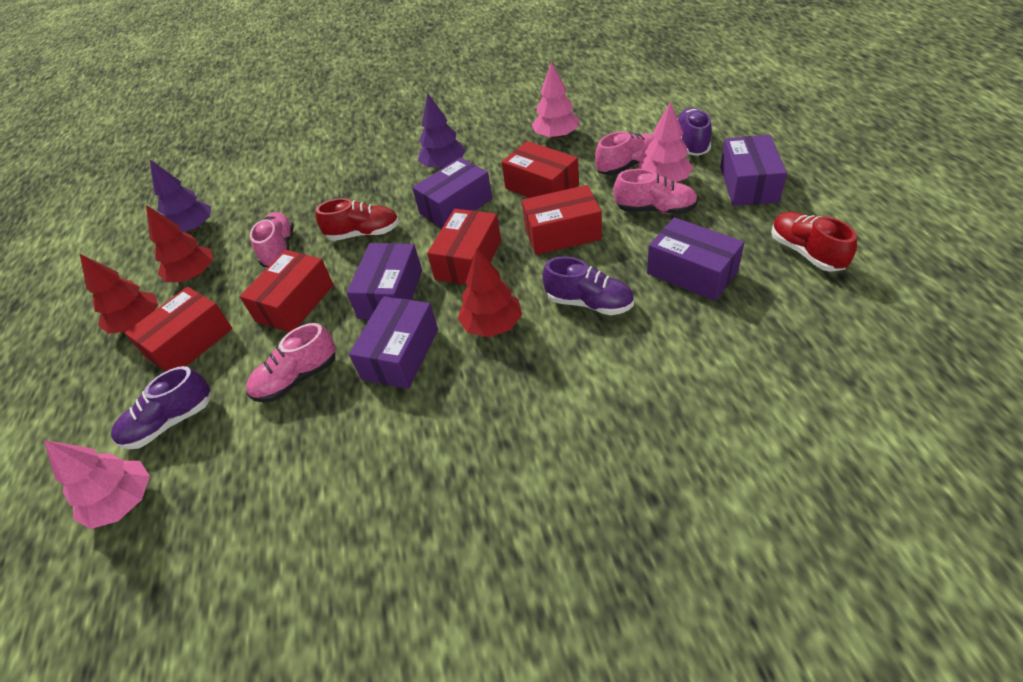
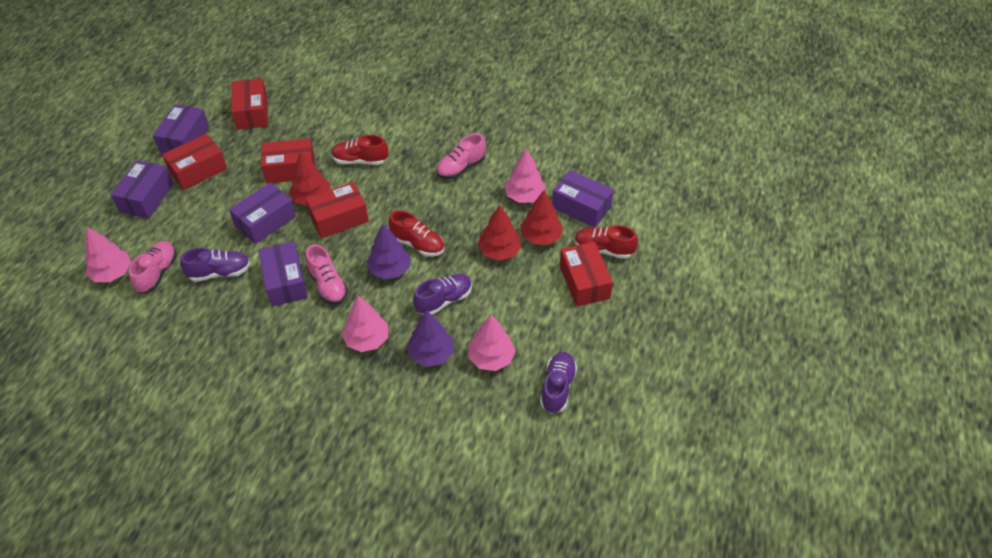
pink shoe: 4 -> 3
pink tree: 3 -> 4
red shoe: 2 -> 3

